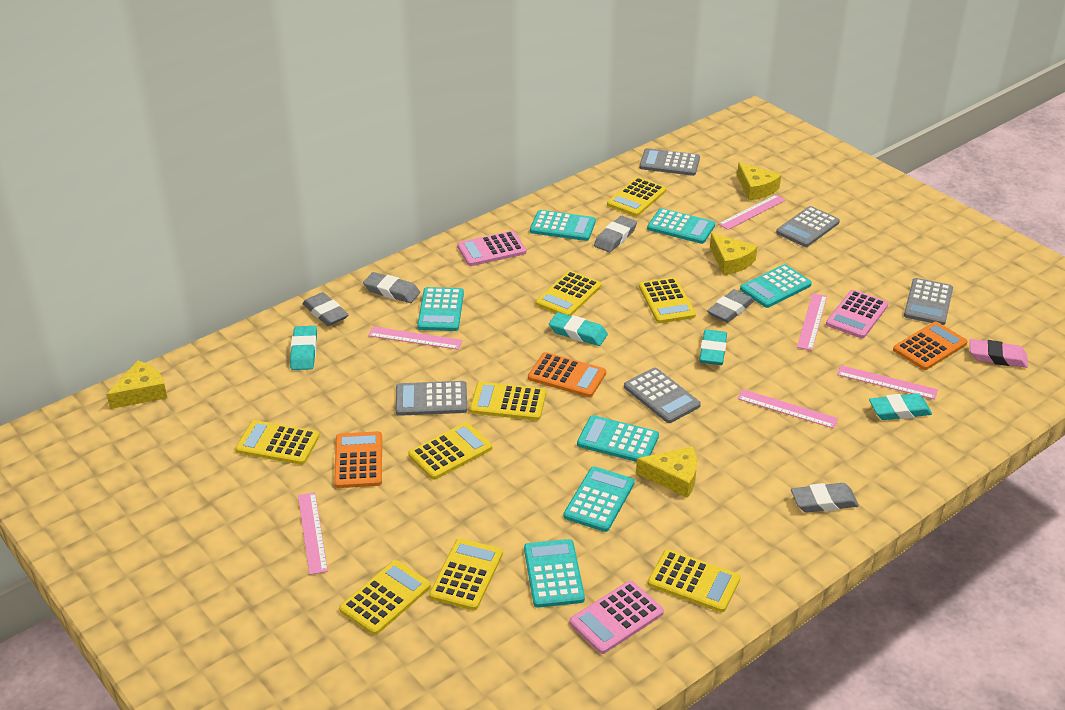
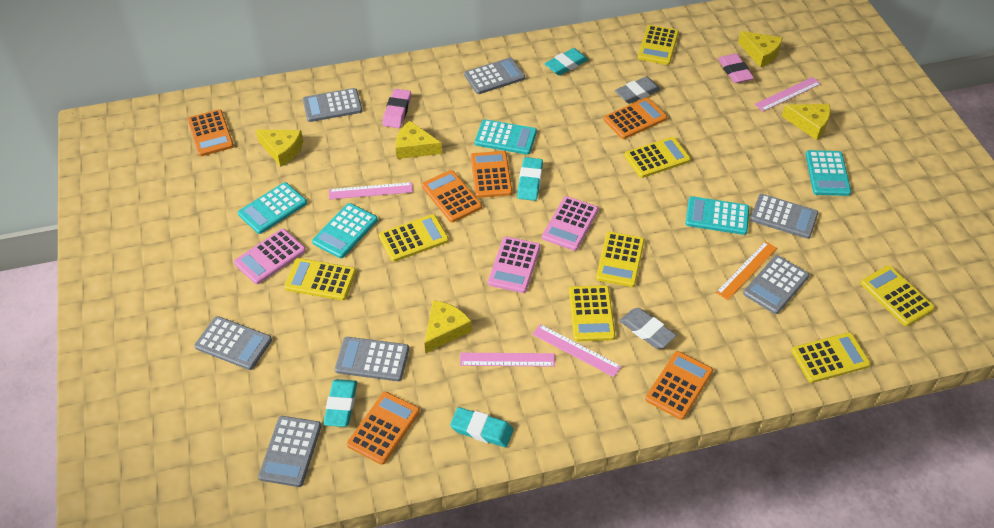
grey calculator: 5 -> 7
grey eraser: 5 -> 2
orange calculator: 3 -> 6
orange ruler: 0 -> 1
pink eraser: 1 -> 2
pink ruler: 6 -> 4
turquoise calculator: 7 -> 5
yellow calculator: 9 -> 8
yellow cheese: 4 -> 5

